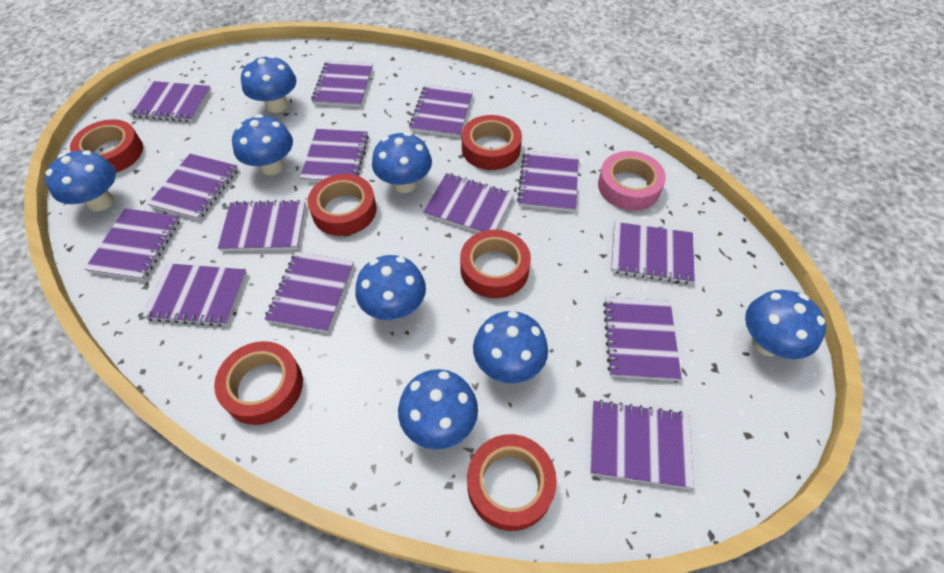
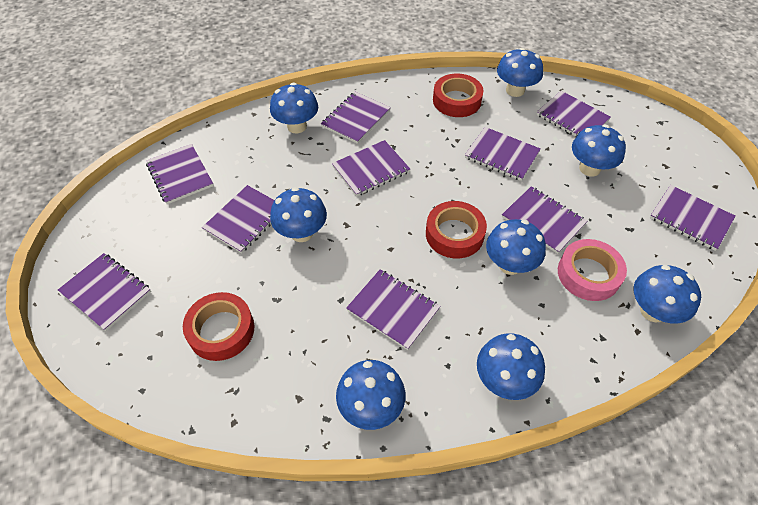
purple notebook: 14 -> 10
red tape: 6 -> 3

